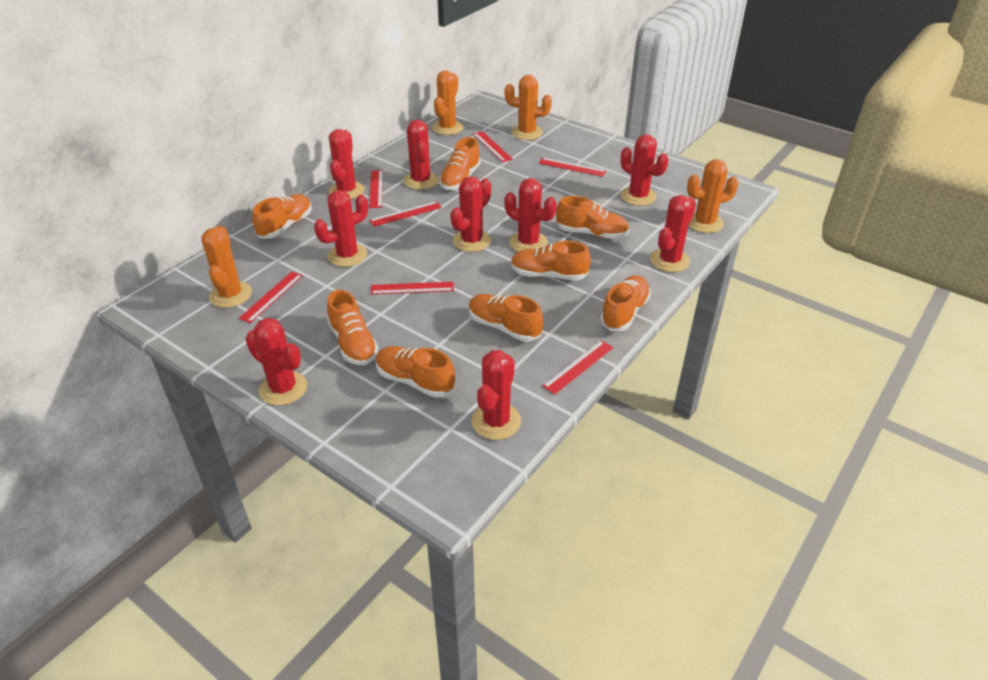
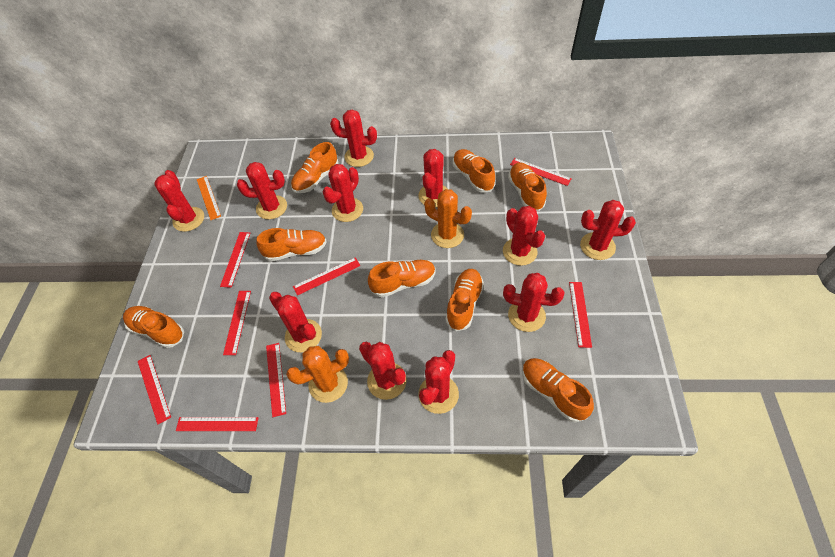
orange cactus: 4 -> 2
orange ruler: 0 -> 1
red cactus: 9 -> 11
red ruler: 7 -> 8

